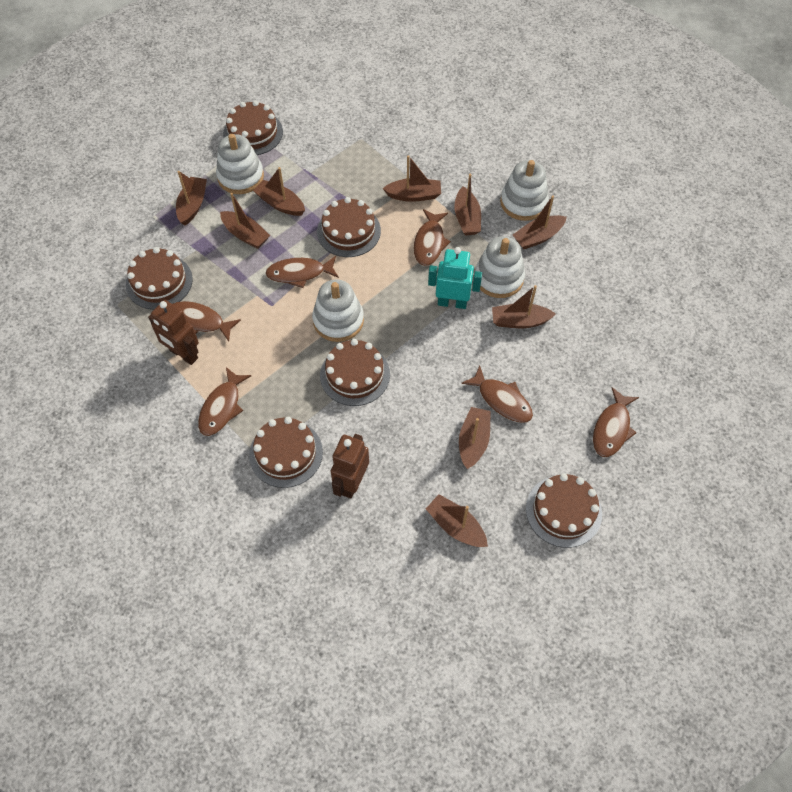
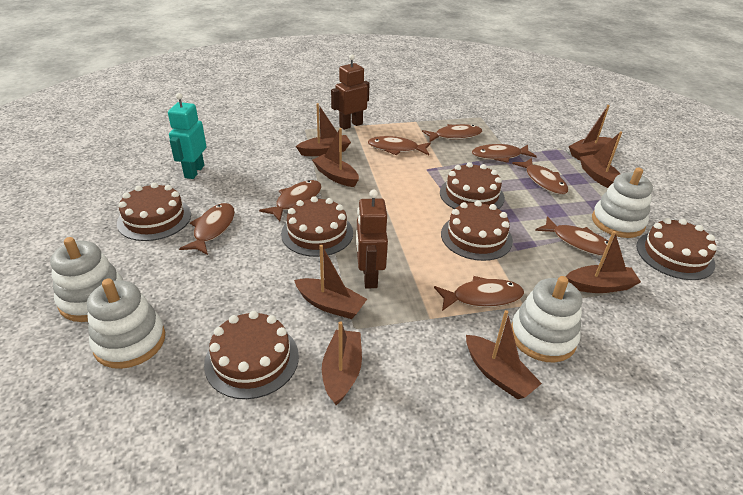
brown boat: 9 -> 8
brown fish: 6 -> 8

